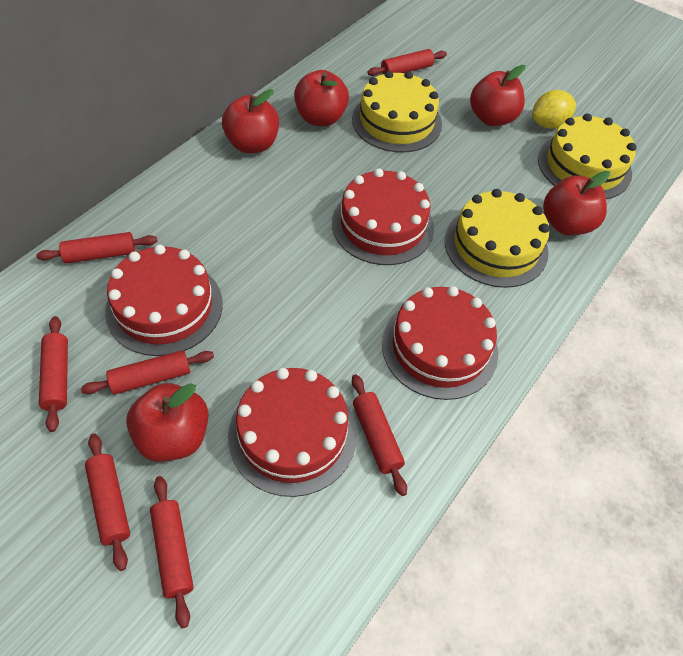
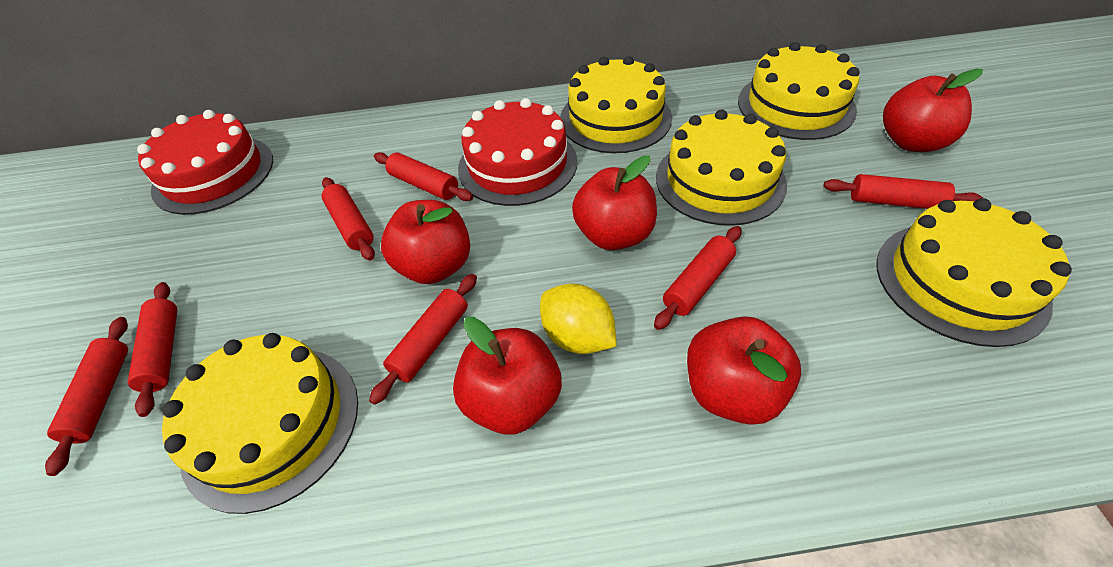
red cake: 4 -> 2
yellow cake: 3 -> 5

